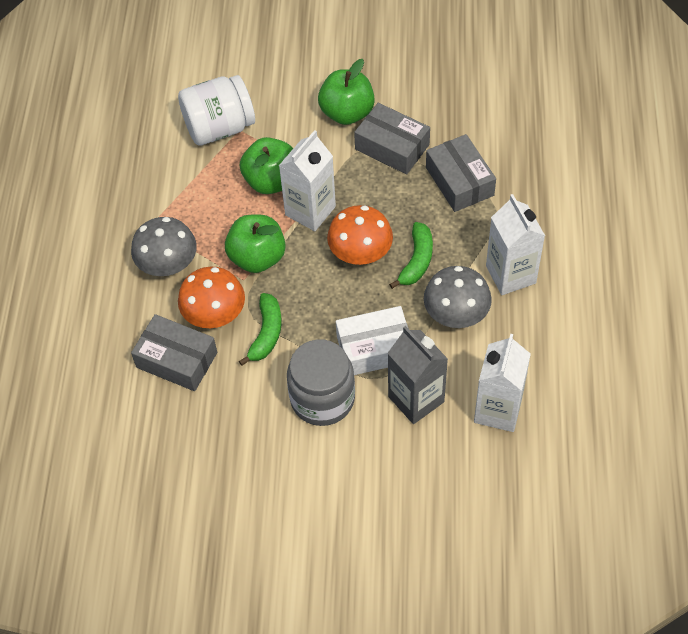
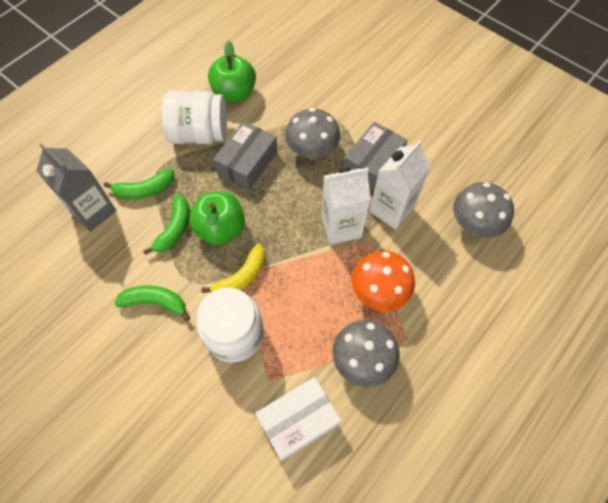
green apple: 3 -> 2
green banana: 2 -> 3
grey box: 3 -> 2
grey jar: 1 -> 0
grey mushroom: 2 -> 3
orange mushroom: 2 -> 1
white carton: 3 -> 2
white jar: 1 -> 2
yellow banana: 0 -> 1

